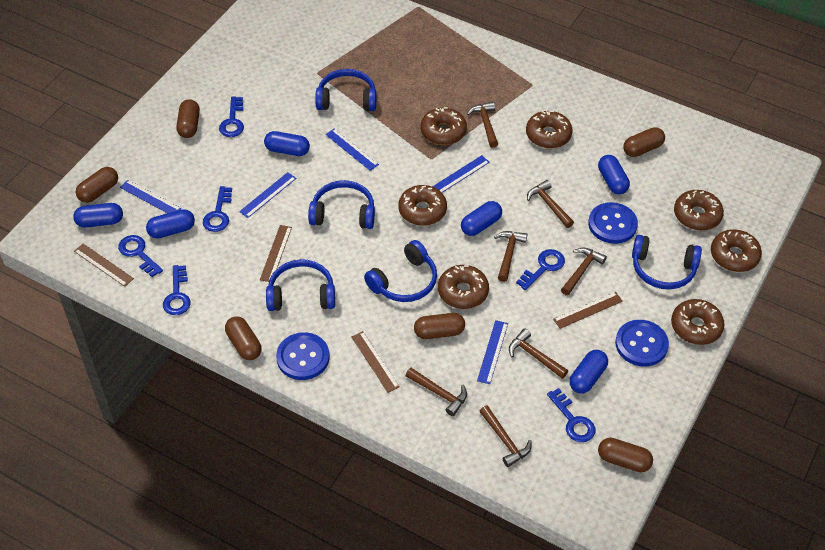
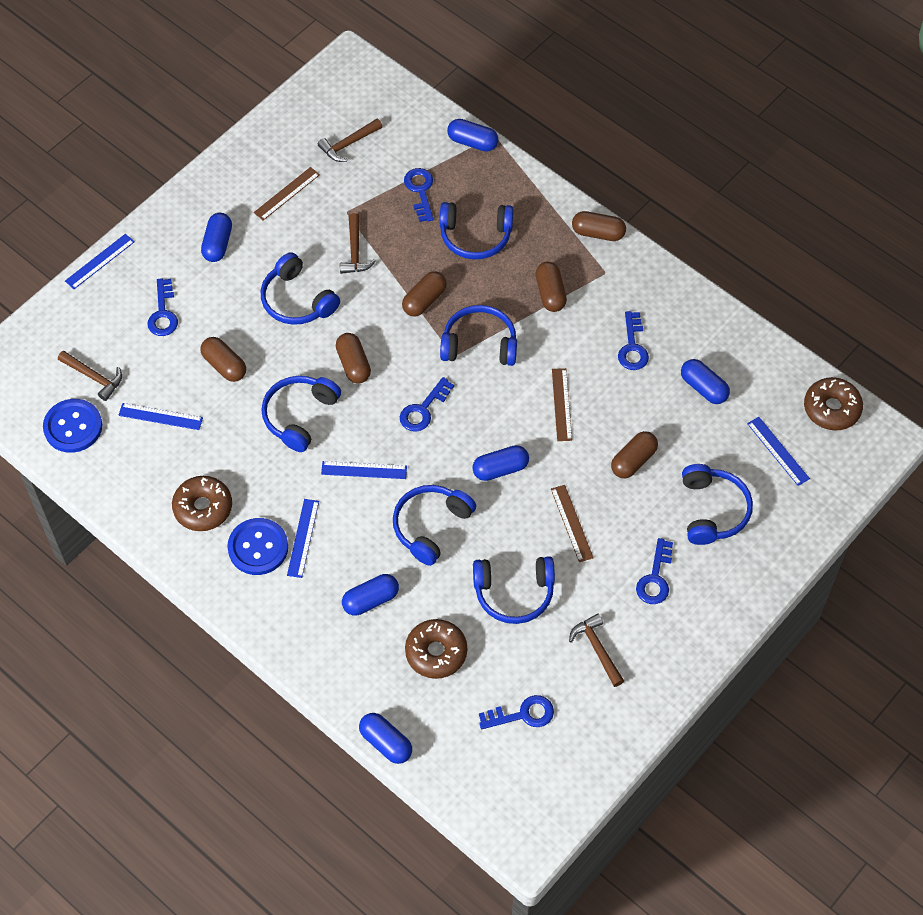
blue button: 3 -> 2
blue headphones: 5 -> 7
brown donut: 7 -> 3
brown hammer: 7 -> 4
brown ruler: 4 -> 3

